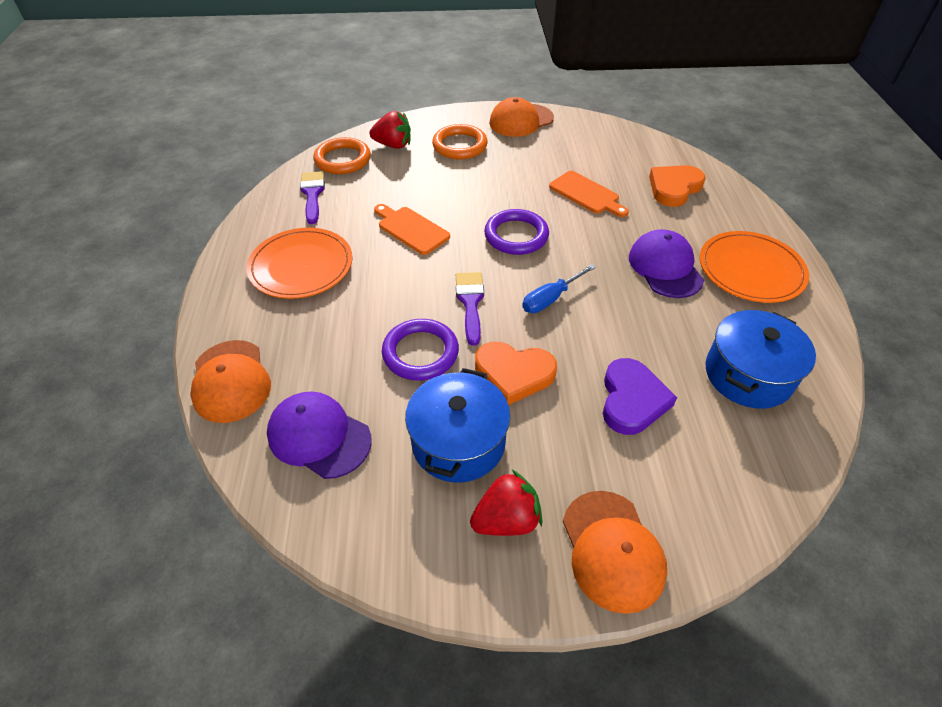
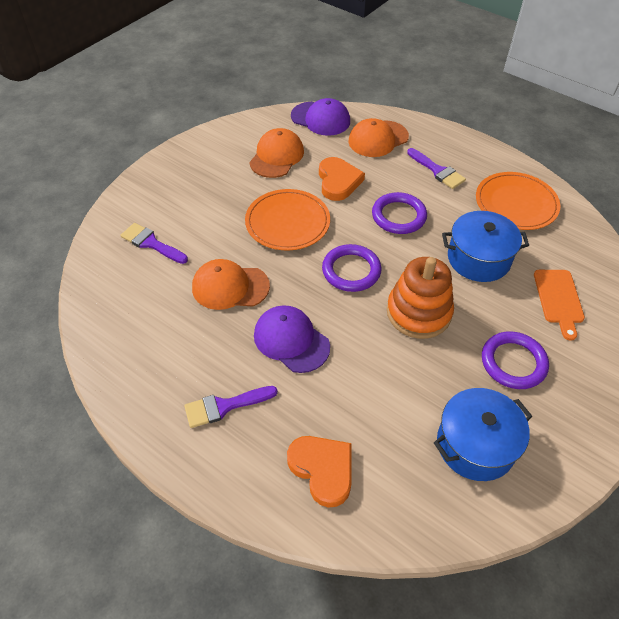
blue screwdriver: 1 -> 0
orange cutting board: 2 -> 1
orange ring: 2 -> 0
orange stacking toy: 0 -> 1
purple brush: 2 -> 3
purple heart: 1 -> 0
purple ring: 2 -> 3
red strawberry: 2 -> 0

